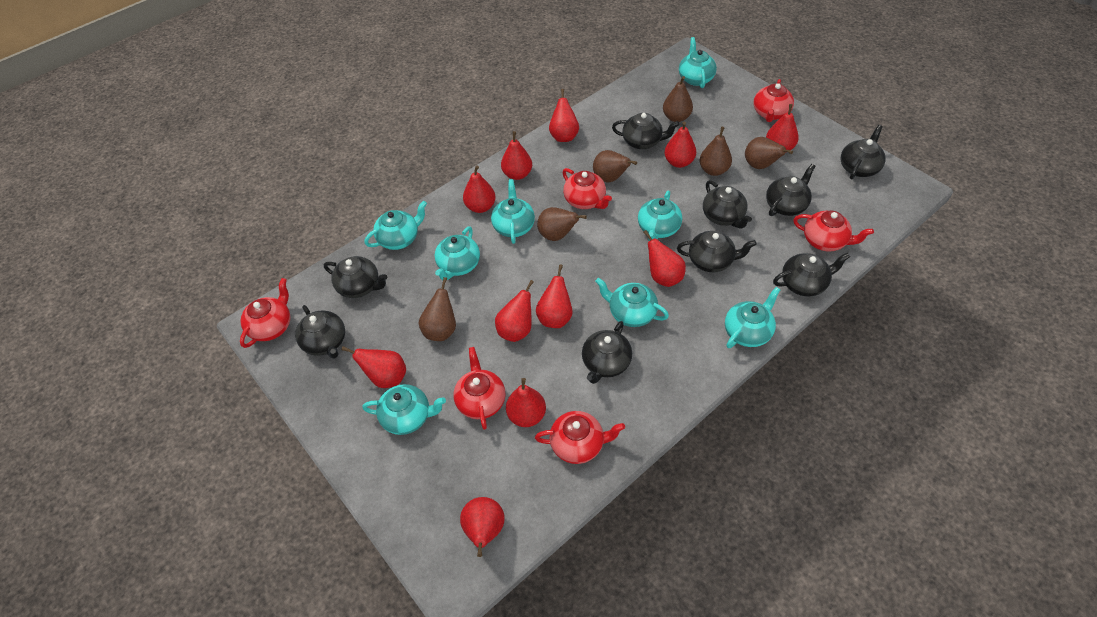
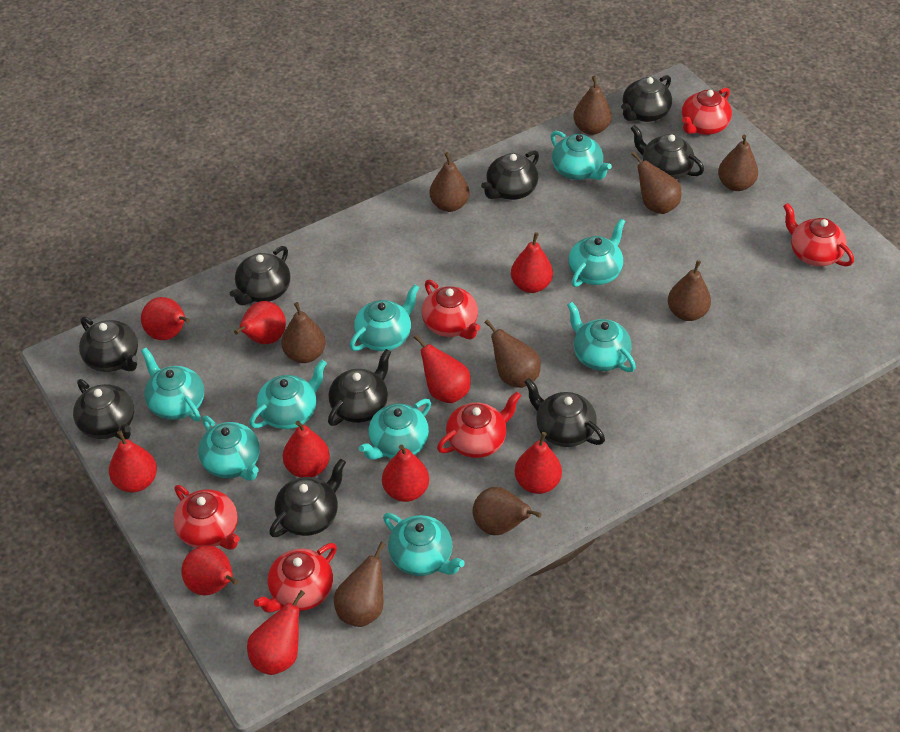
brown pear: 6 -> 9
red pear: 11 -> 10
turquoise teapot: 8 -> 9

